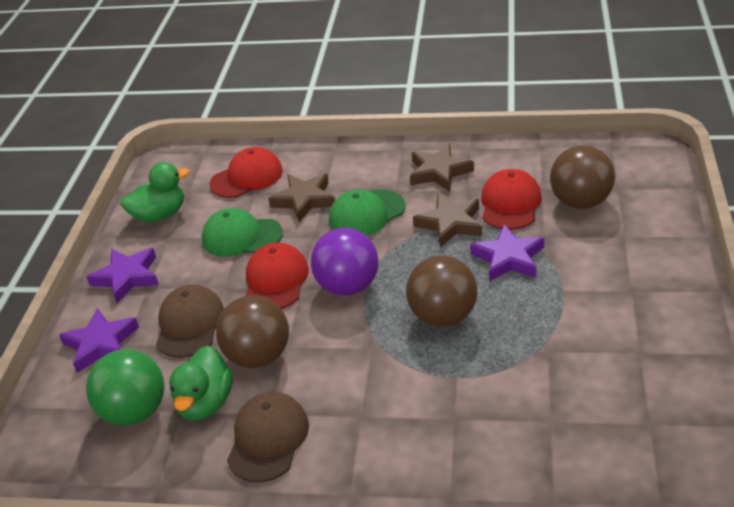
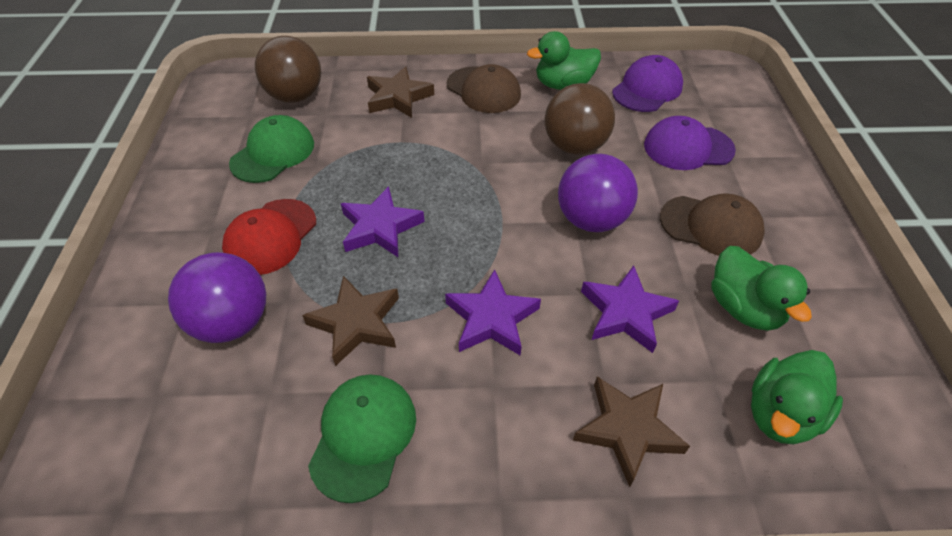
brown ball: 3 -> 2
green ball: 1 -> 0
green duck: 2 -> 3
purple ball: 1 -> 2
purple cap: 0 -> 2
red cap: 3 -> 1

